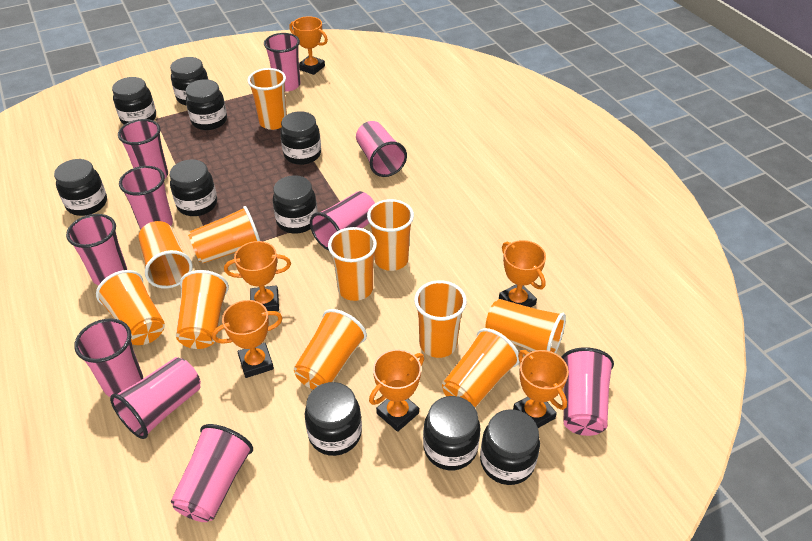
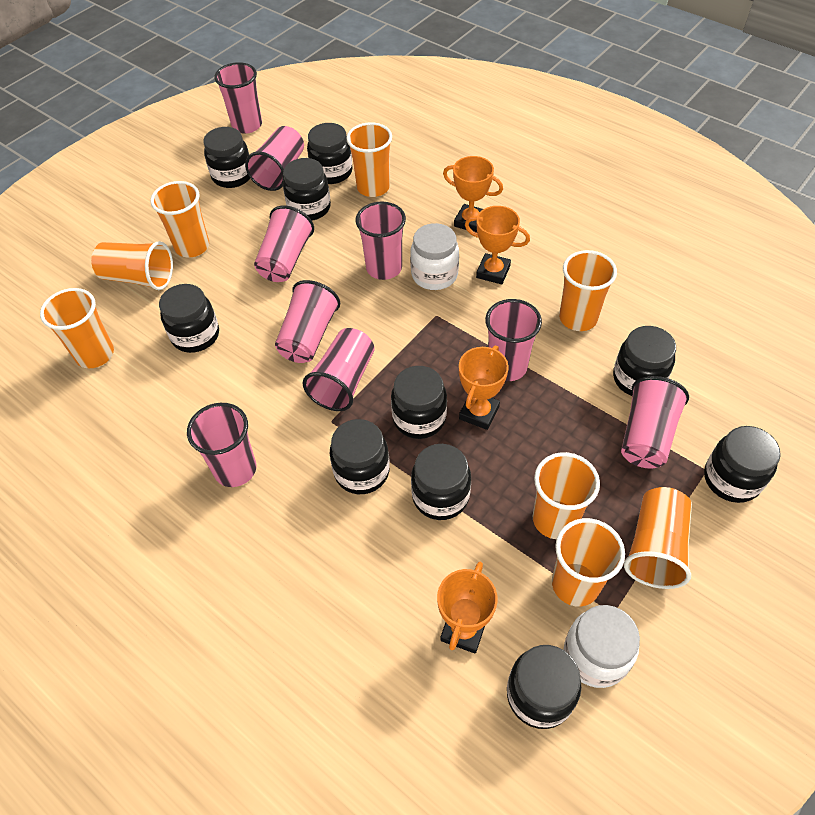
orange cup: 11 -> 8
orange trophy: 6 -> 4
pink cup: 10 -> 9
white jar: 0 -> 2

